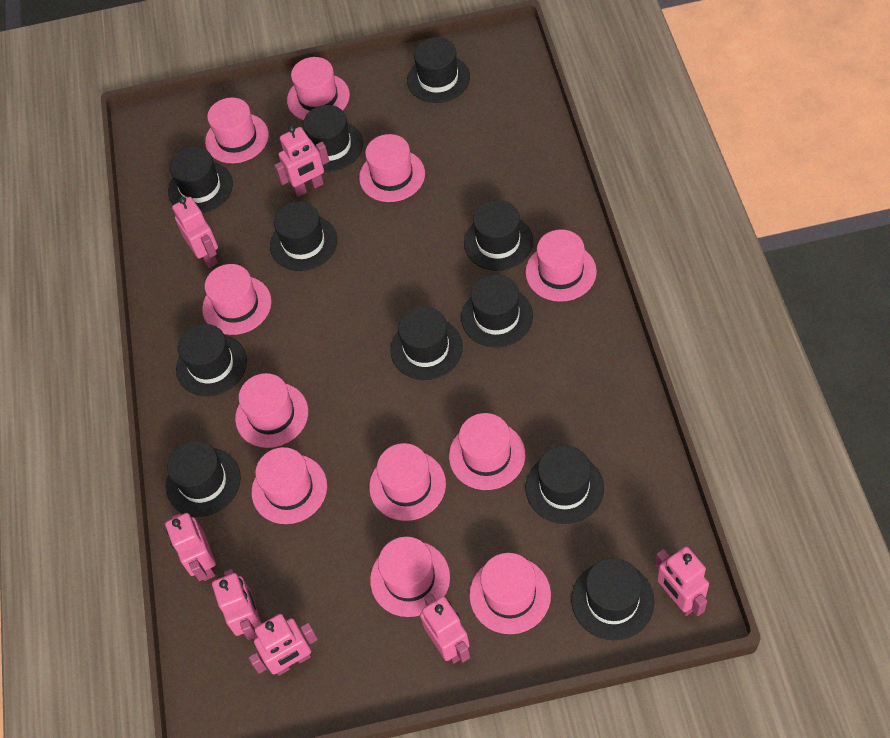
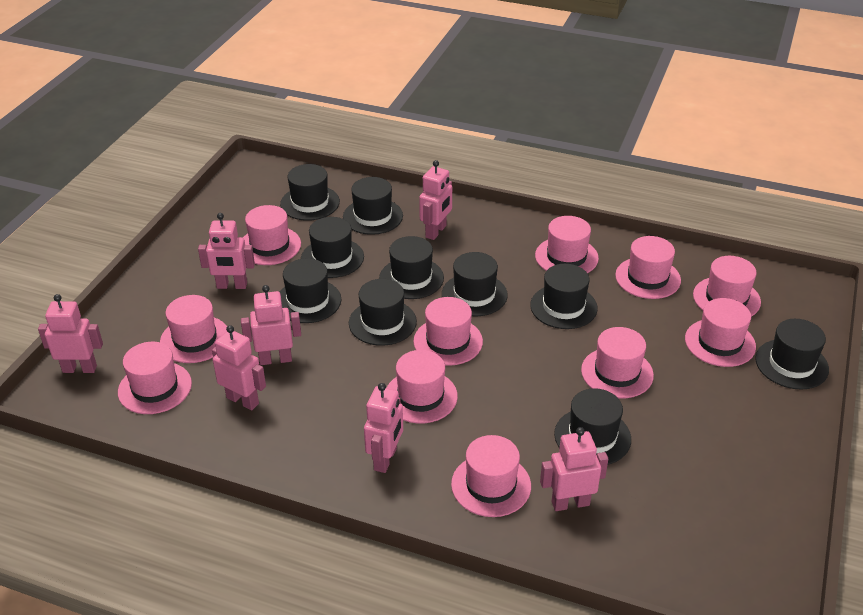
black hat: 11 -> 10

